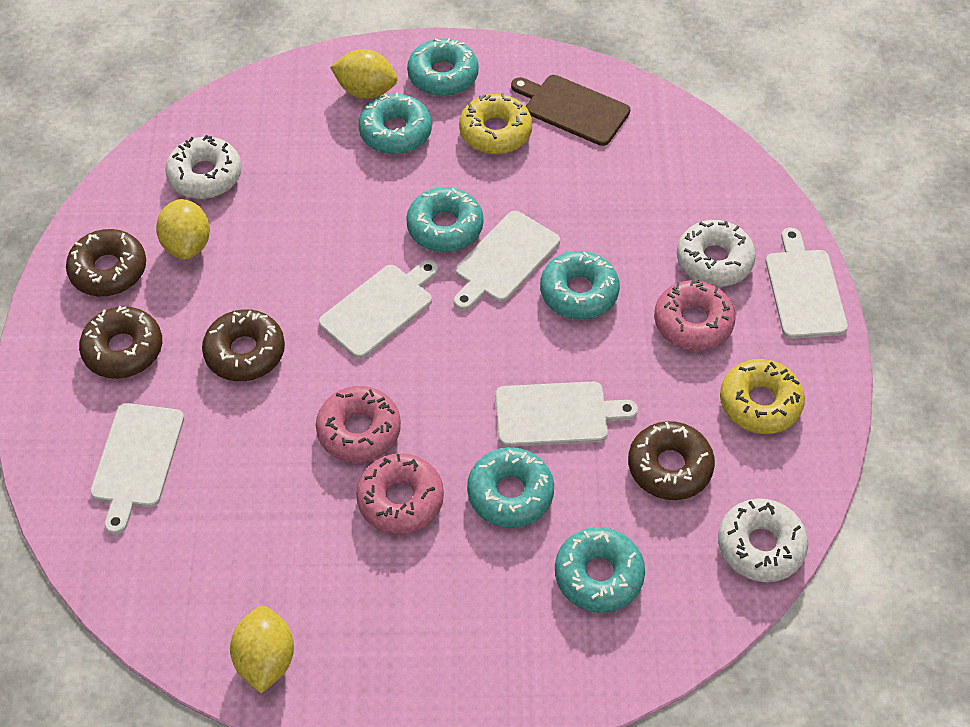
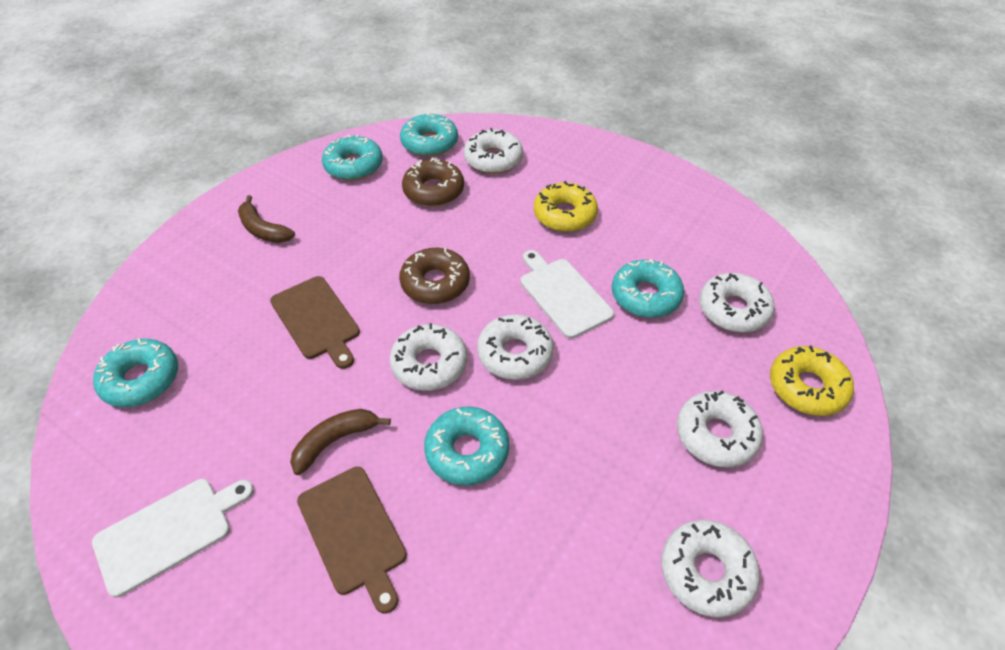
brown banana: 0 -> 2
brown cutting board: 1 -> 2
brown donut: 4 -> 2
pink donut: 3 -> 0
turquoise donut: 6 -> 5
white cutting board: 5 -> 2
white donut: 3 -> 6
yellow lemon: 3 -> 0

